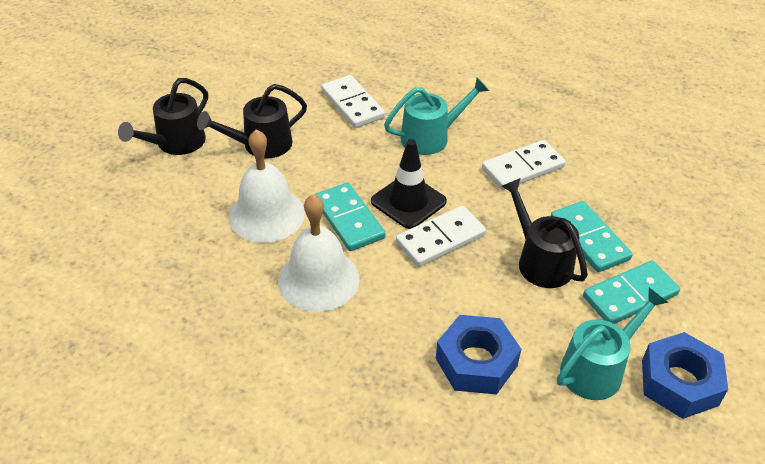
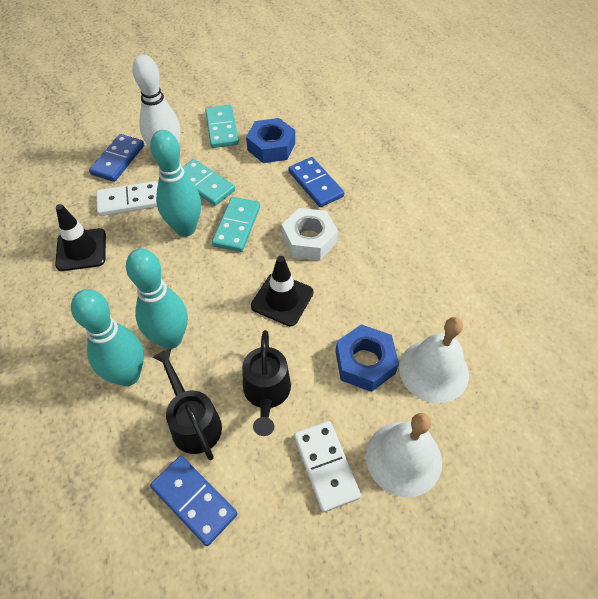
black traffic cone: 1 -> 2
black watering can: 3 -> 2
blue domino: 0 -> 3
turquoise bowling pin: 0 -> 3
turquoise watering can: 2 -> 0
white bowling pin: 0 -> 1
white domino: 3 -> 2
white nut: 0 -> 1

